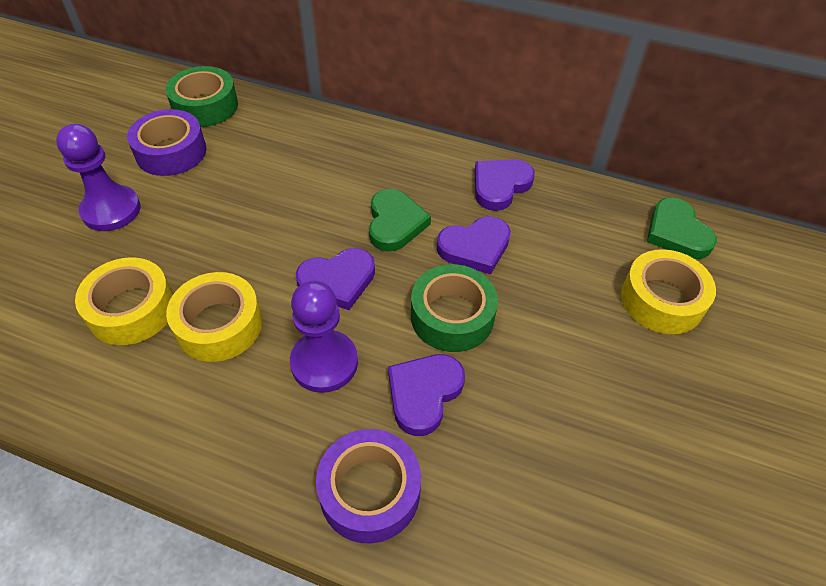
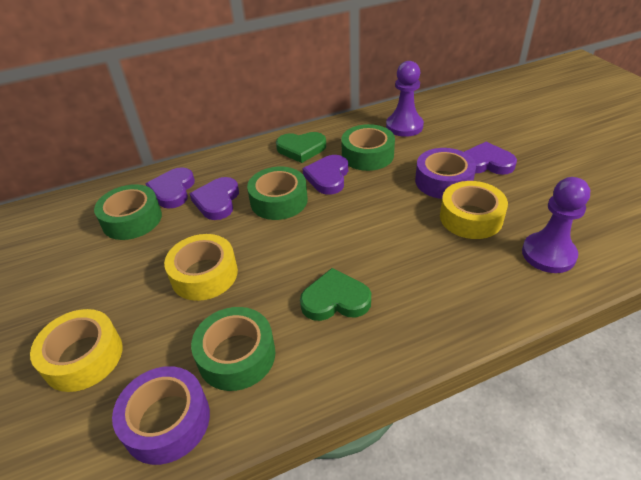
green tape: 2 -> 4

